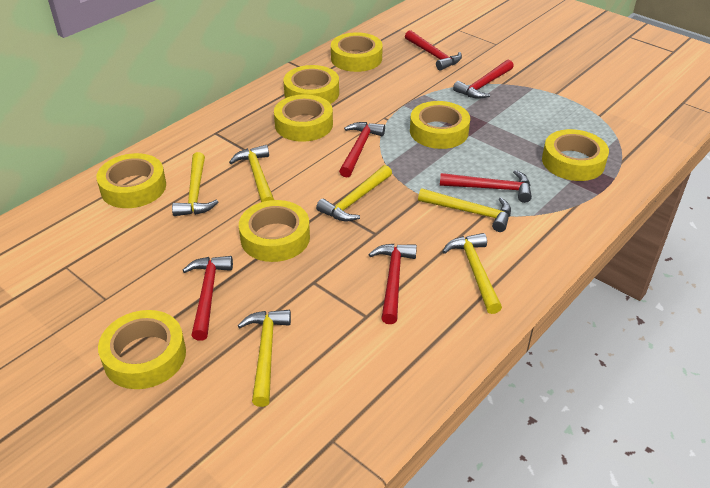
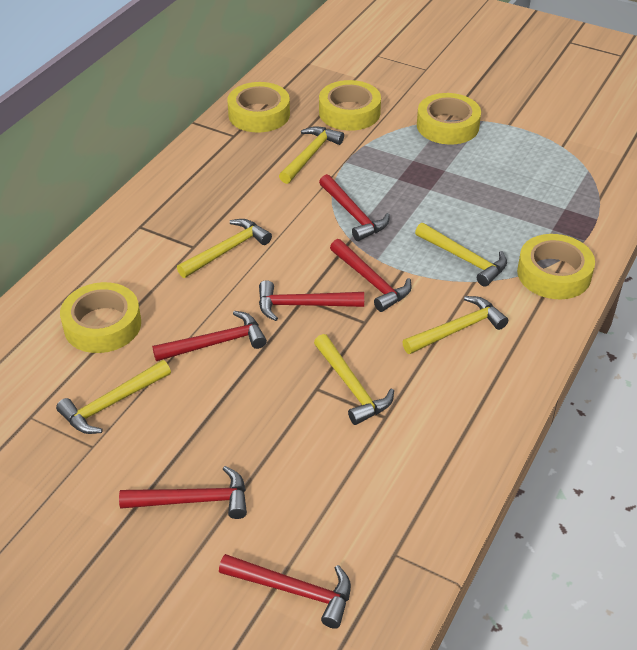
yellow tape: 8 -> 5

